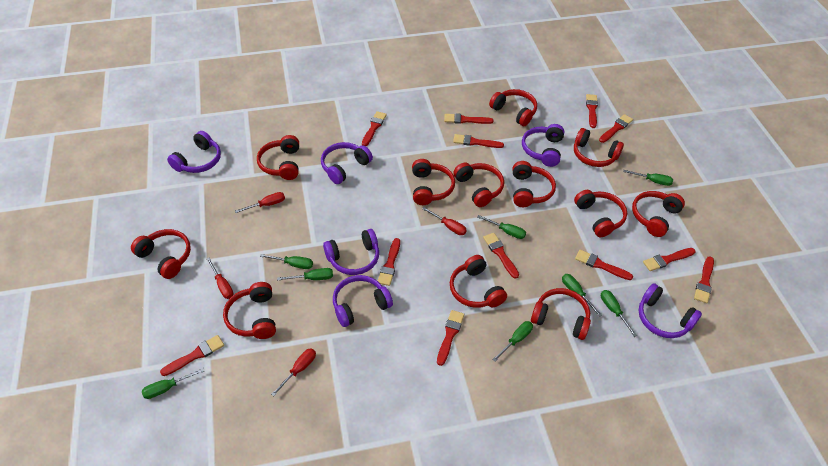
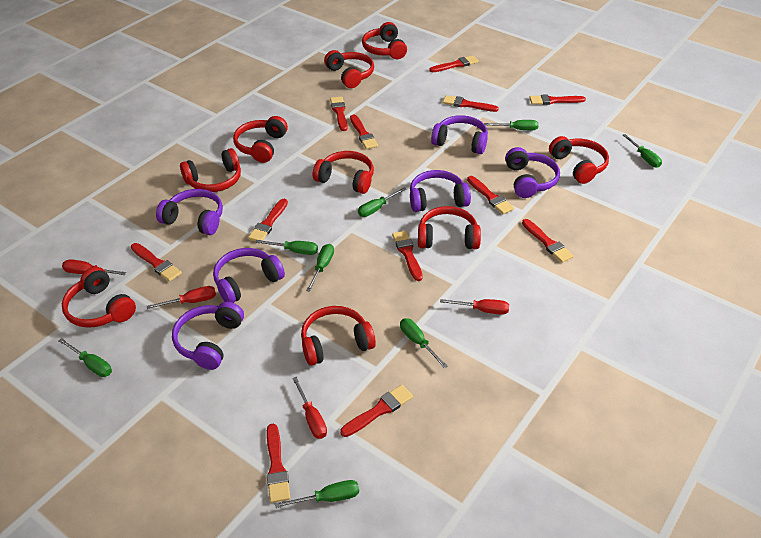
red headphones: 12 -> 9

